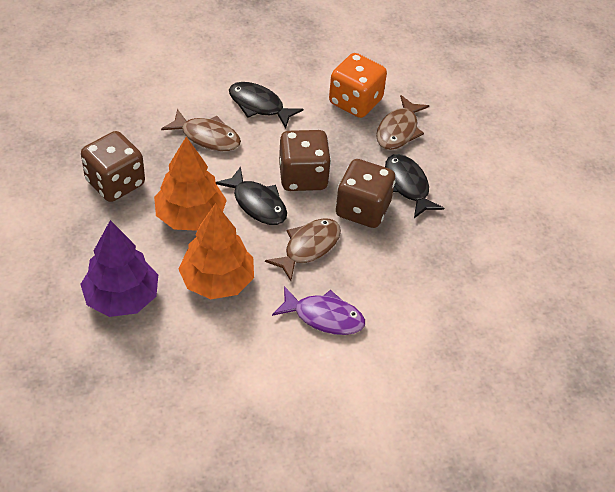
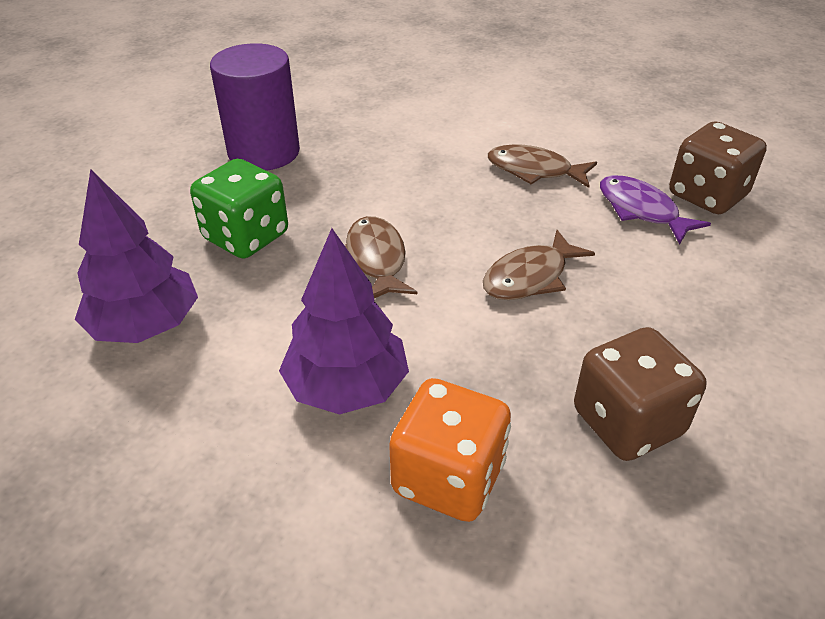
black fish: 3 -> 0
brown dice: 3 -> 2
green dice: 0 -> 1
orange tree: 2 -> 0
purple cylinder: 0 -> 1
purple tree: 1 -> 2

